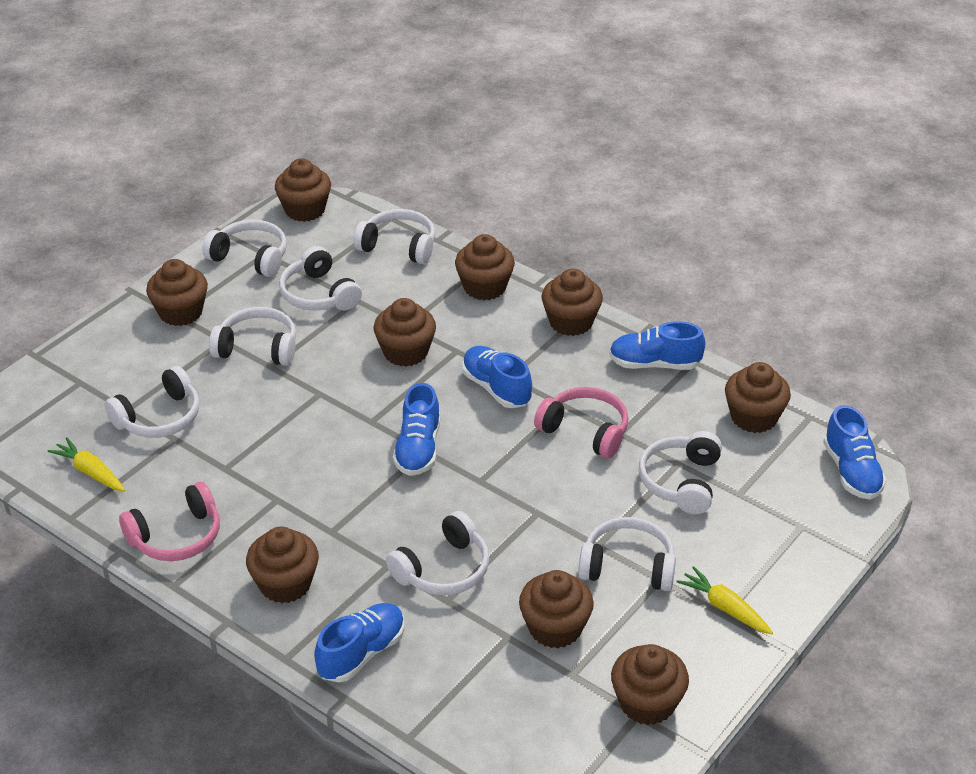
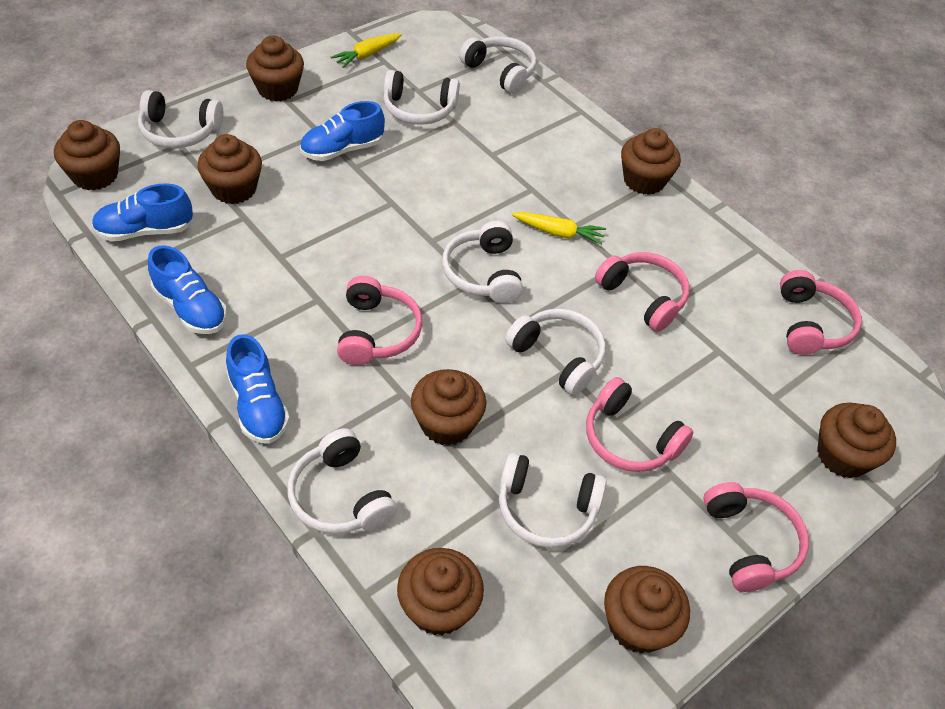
blue shoe: 5 -> 4
brown cupcake: 9 -> 8
pink headphones: 2 -> 5
white headphones: 8 -> 7

